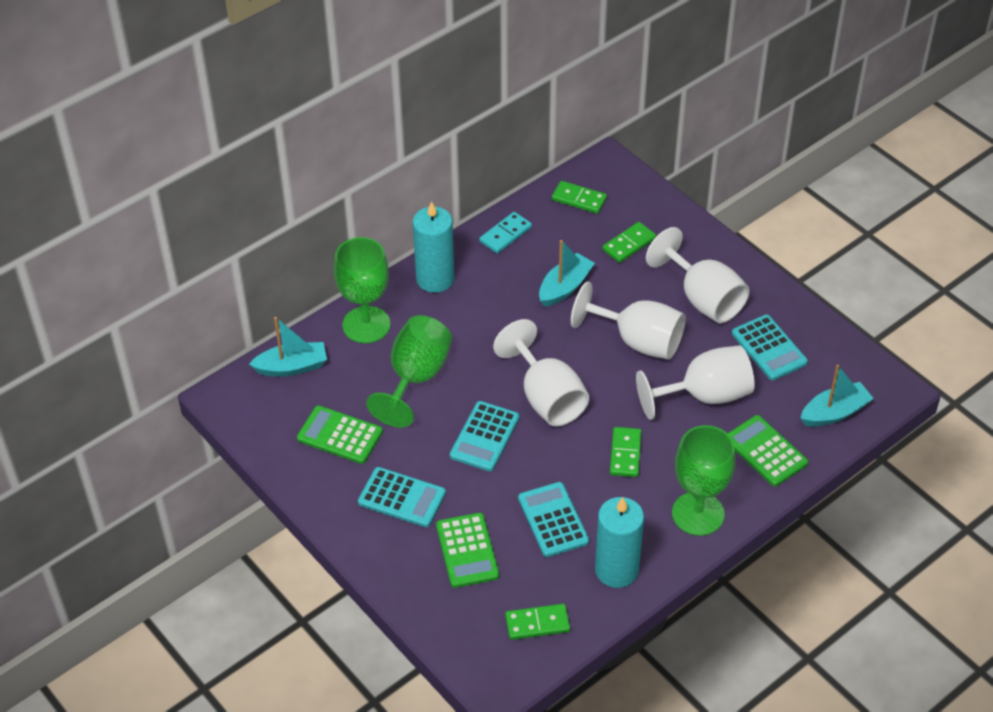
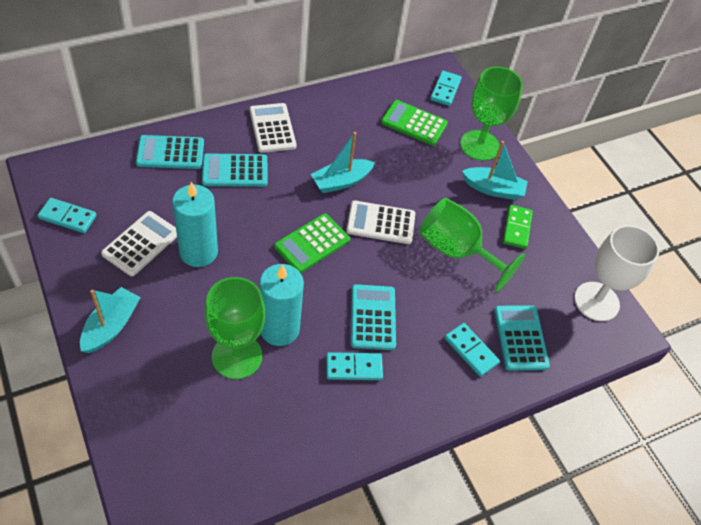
green calculator: 3 -> 2
green domino: 4 -> 1
turquoise domino: 1 -> 4
white calculator: 0 -> 3
white goblet: 4 -> 1

